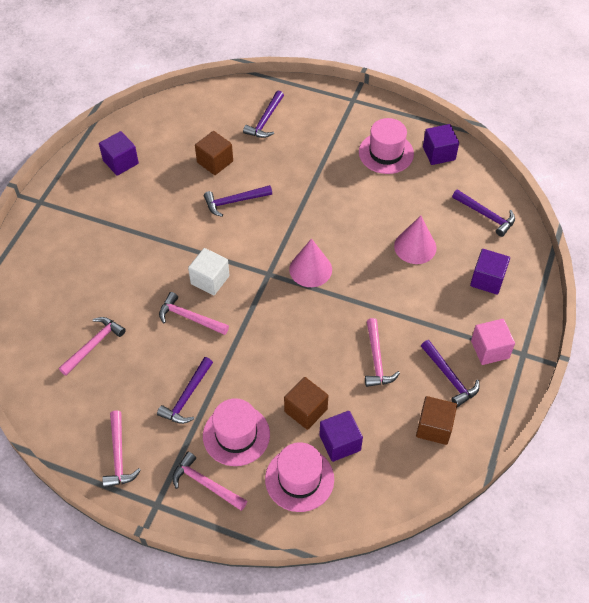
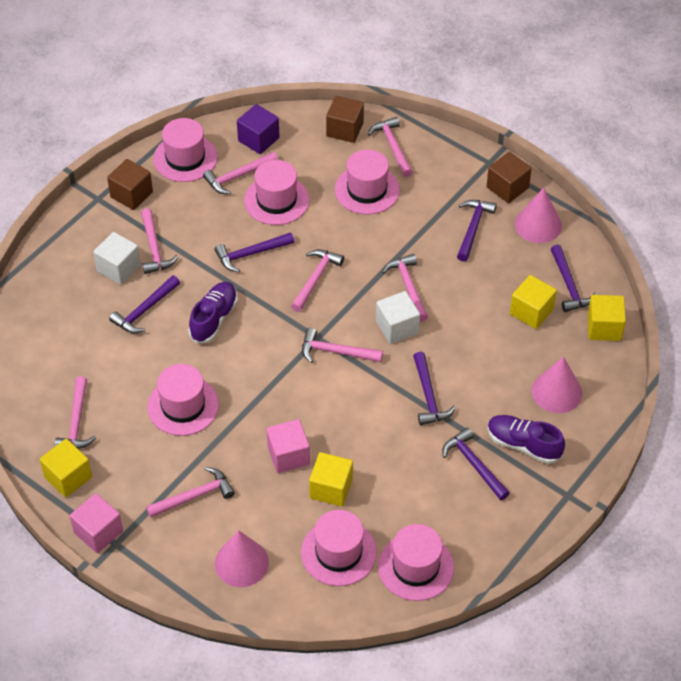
pink cone: 2 -> 3
pink cube: 1 -> 2
pink hammer: 5 -> 8
pink hat: 3 -> 6
purple cube: 4 -> 1
purple hammer: 5 -> 6
purple shoe: 0 -> 2
white cube: 1 -> 2
yellow cube: 0 -> 4

